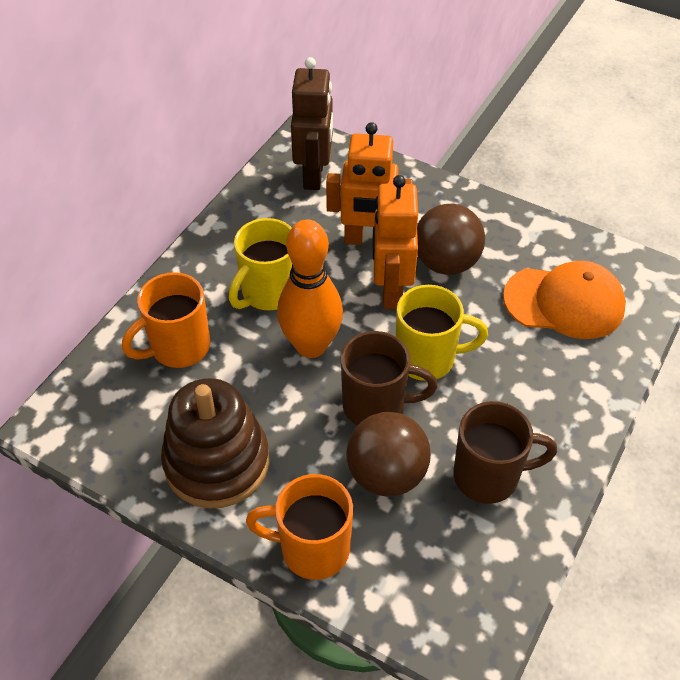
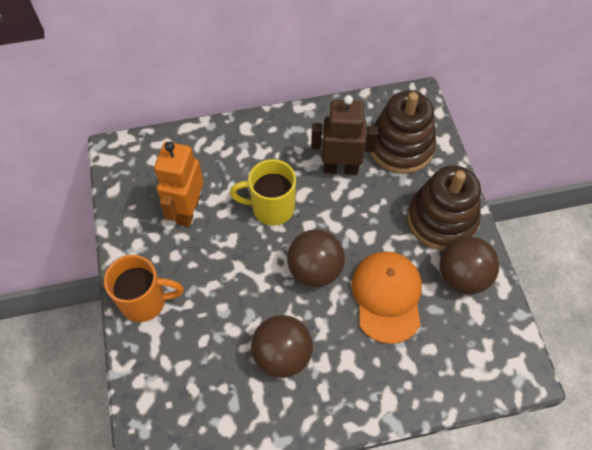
brown ball: 2 -> 3
brown mug: 2 -> 0
brown stacking toy: 1 -> 2
orange bowling pin: 1 -> 0
orange mug: 2 -> 1
orange robot: 2 -> 1
yellow mug: 2 -> 1

